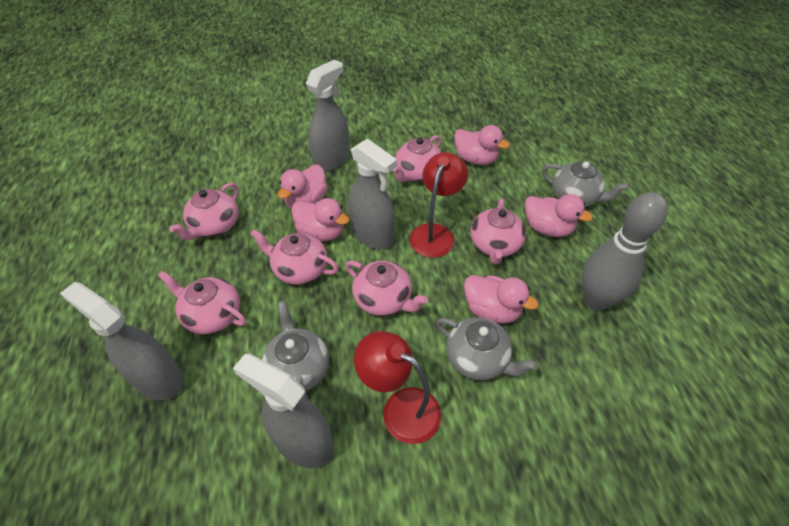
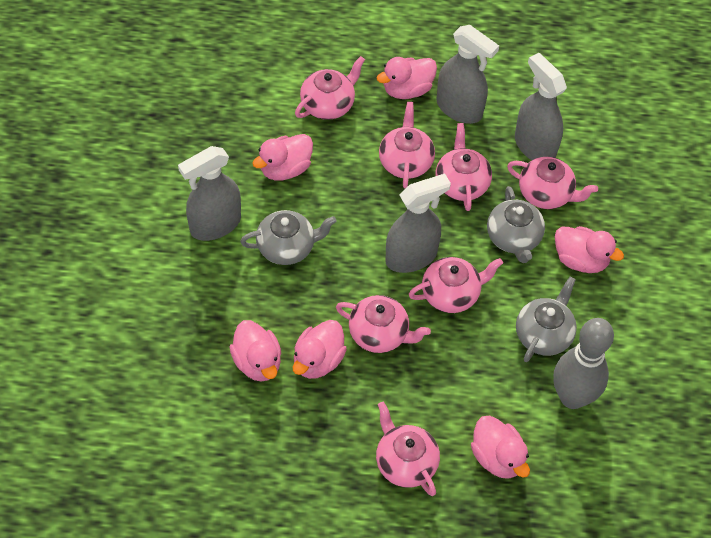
pink duck: 5 -> 6
pink teapot: 6 -> 7
red lamp: 2 -> 0

